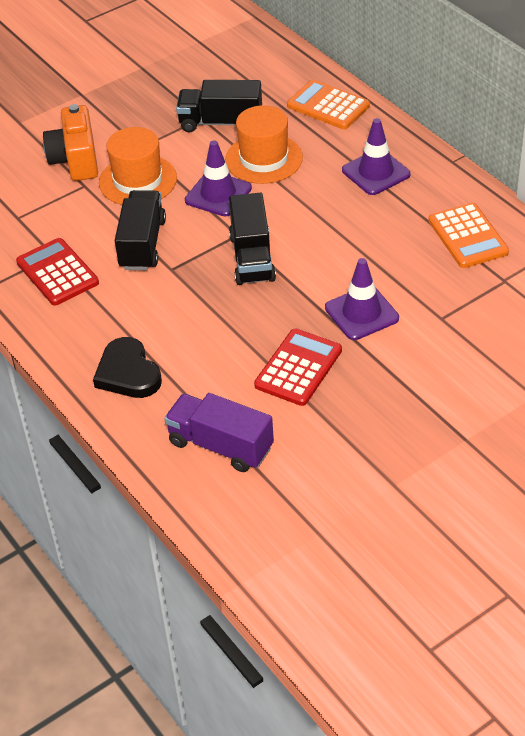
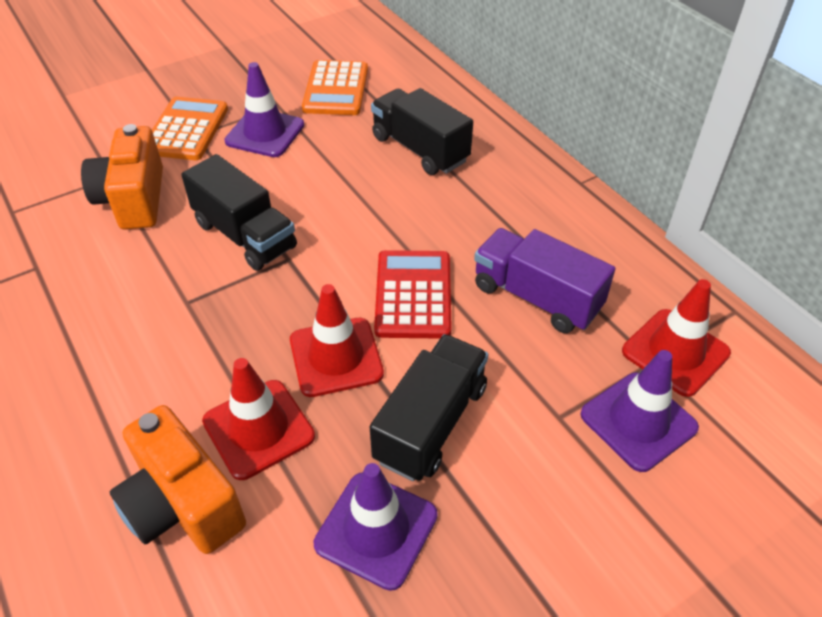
black heart: 1 -> 0
orange camera: 1 -> 2
orange hat: 2 -> 0
red calculator: 2 -> 1
red traffic cone: 0 -> 3

